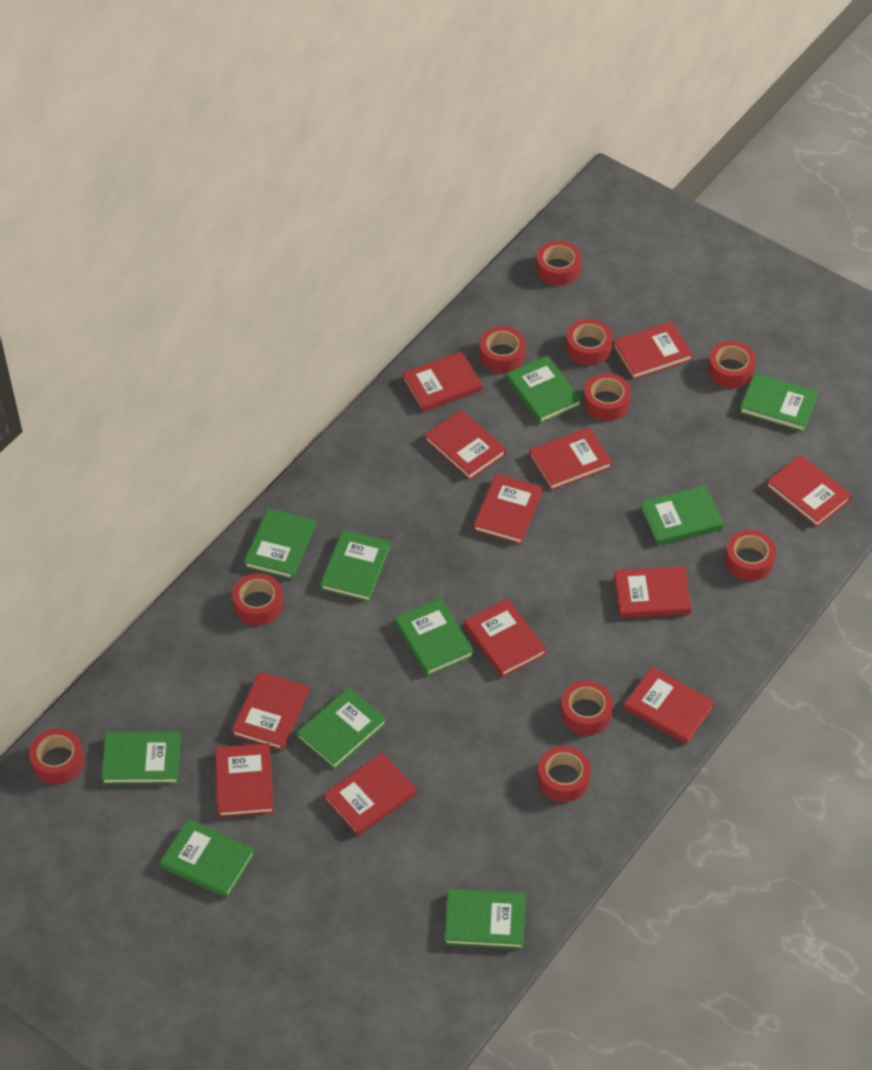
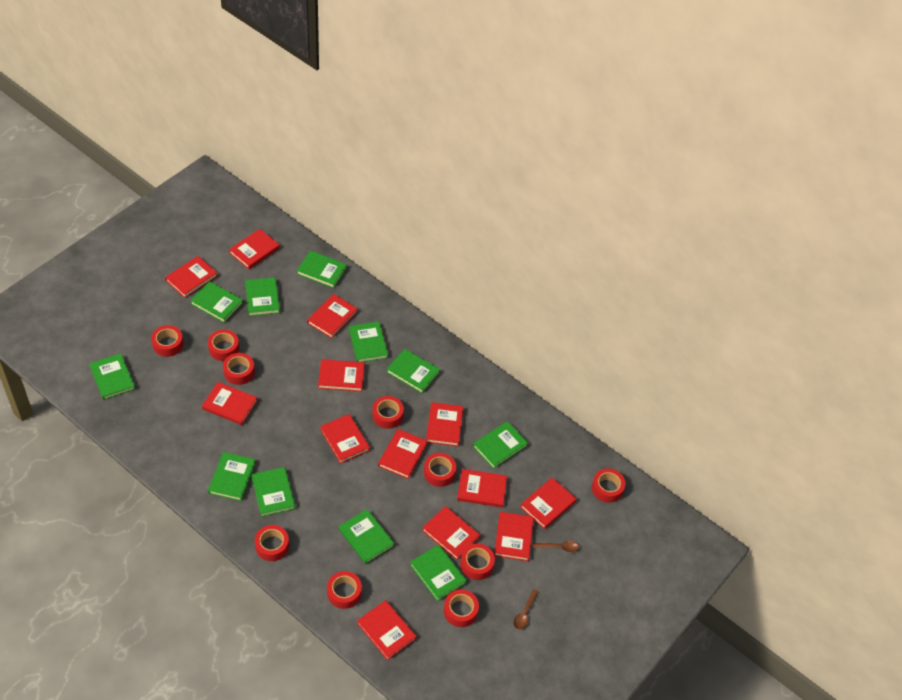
brown spoon: 0 -> 2
green book: 10 -> 11
red book: 12 -> 13

